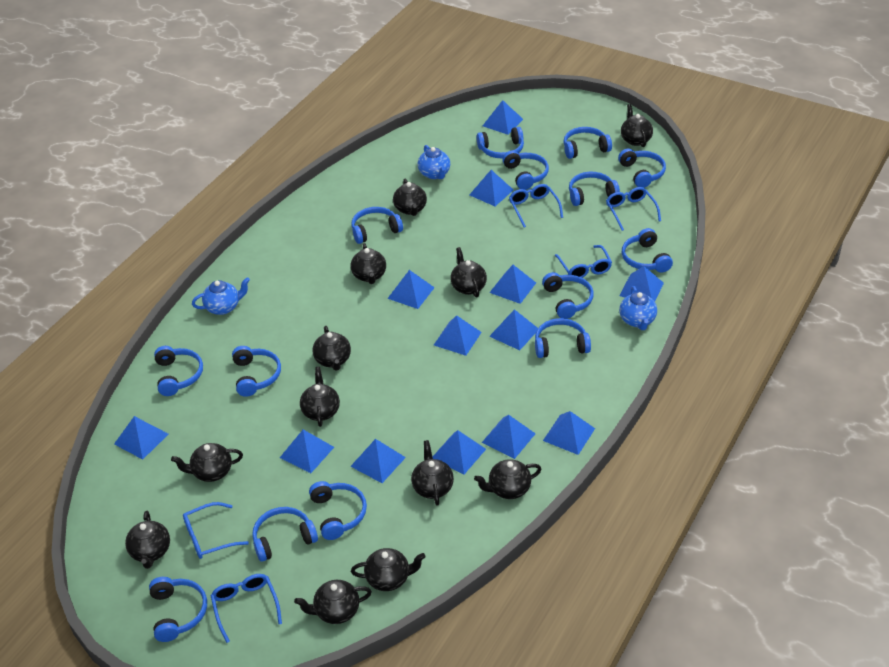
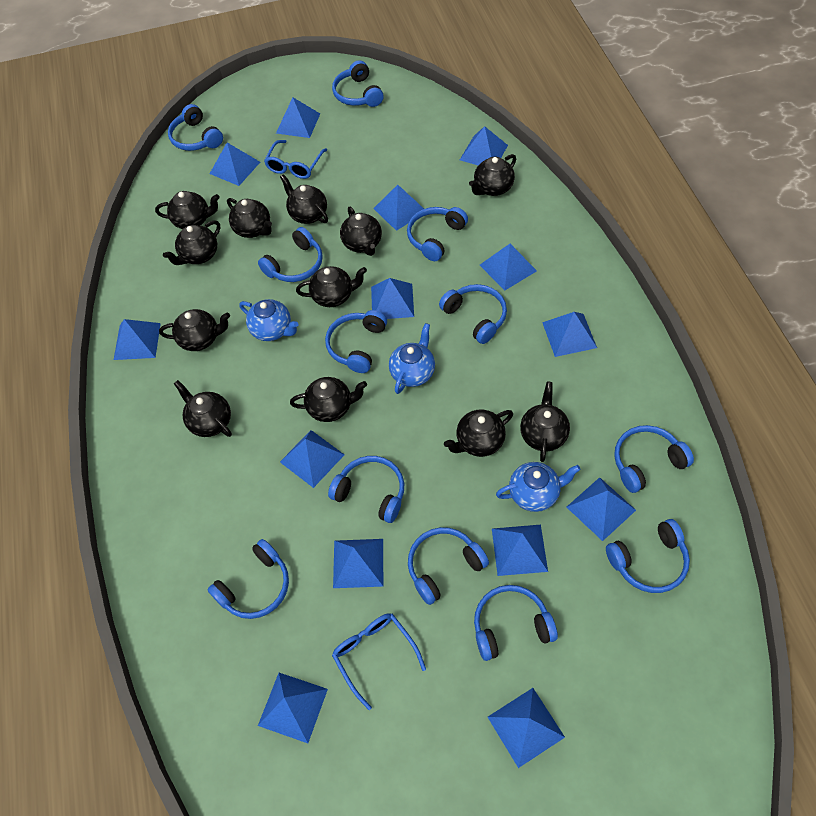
blue glasses: 5 -> 2
blue headphones: 14 -> 12
blue pyramid: 13 -> 14

